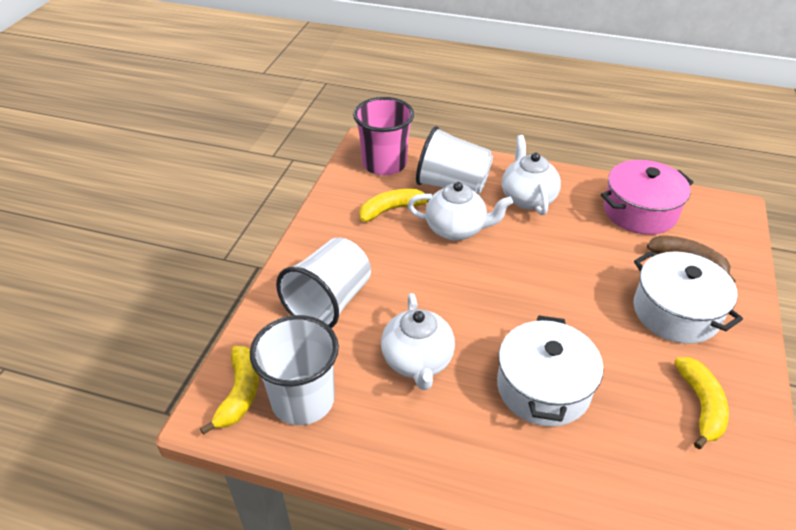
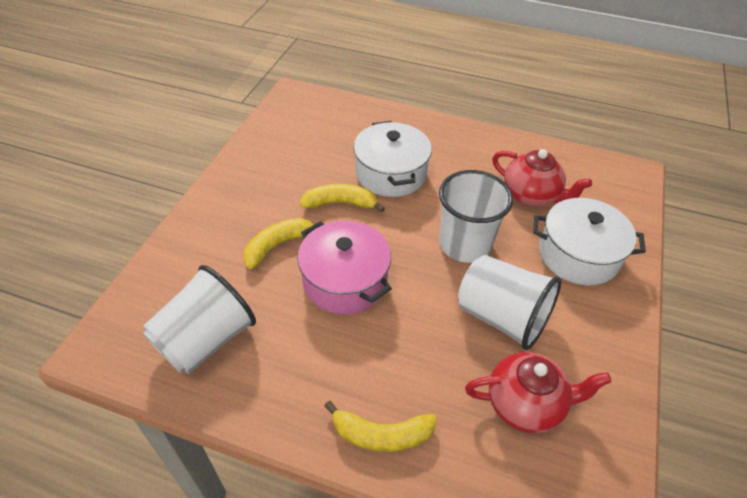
brown banana: 1 -> 0
pink cup: 1 -> 0
red teapot: 0 -> 2
white teapot: 3 -> 0

